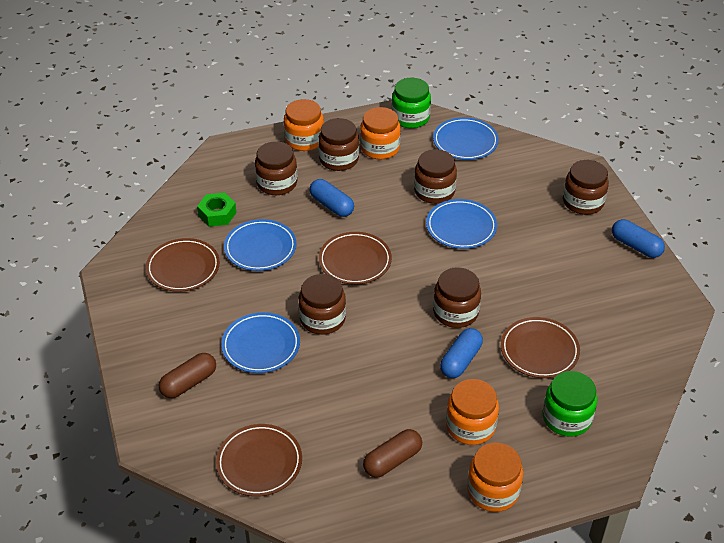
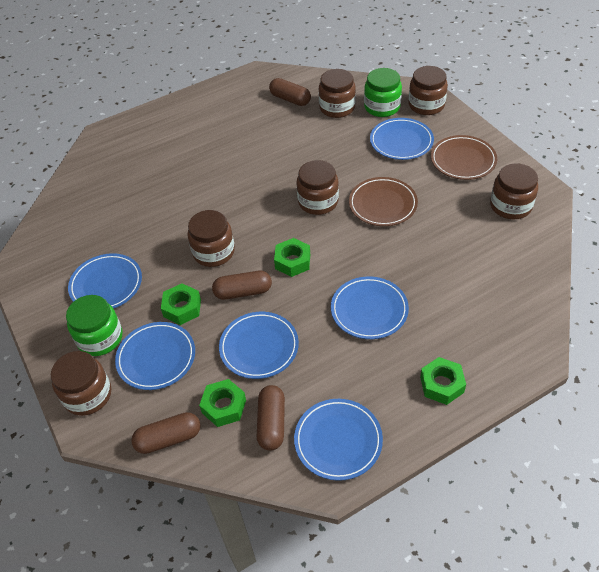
blue capsule: 3 -> 0
blue plate: 4 -> 6
brown capsule: 2 -> 4
brown plate: 4 -> 2
green nut: 1 -> 4
orange jar: 4 -> 0

